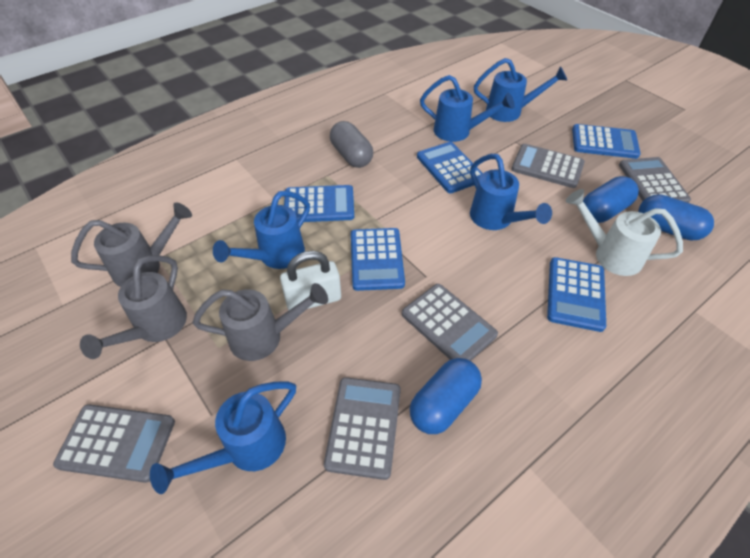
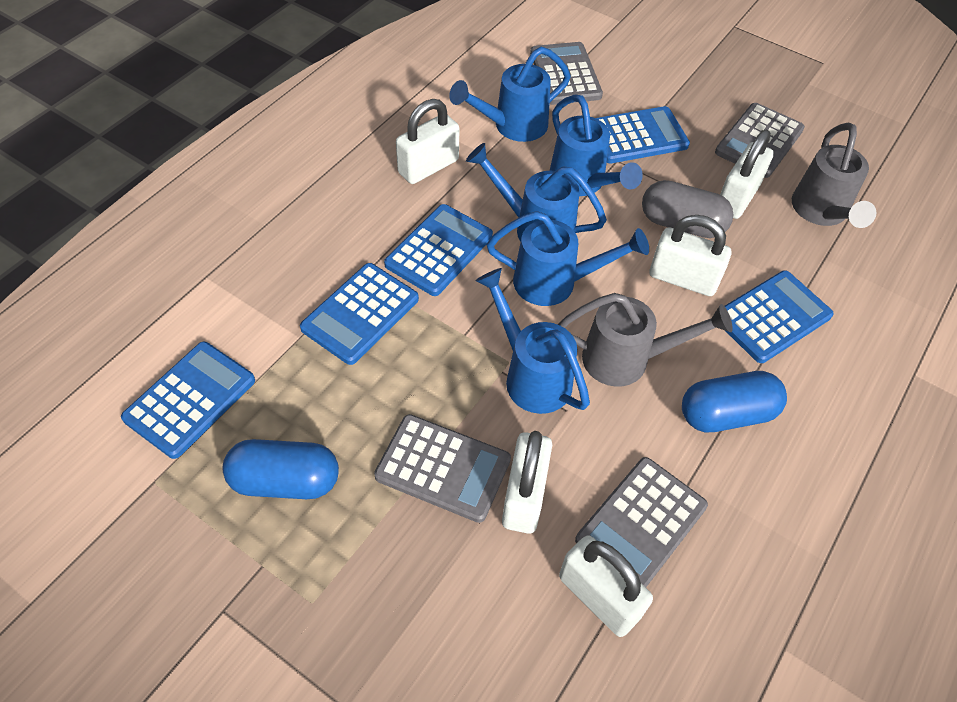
blue capsule: 3 -> 2
grey calculator: 5 -> 4
grey watering can: 3 -> 2
white padlock: 1 -> 5
white watering can: 1 -> 0

